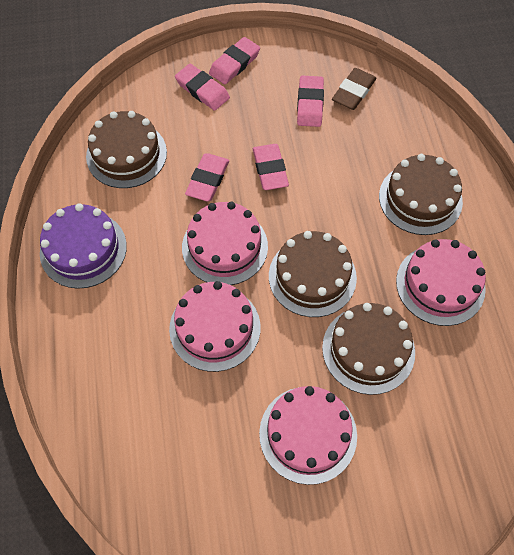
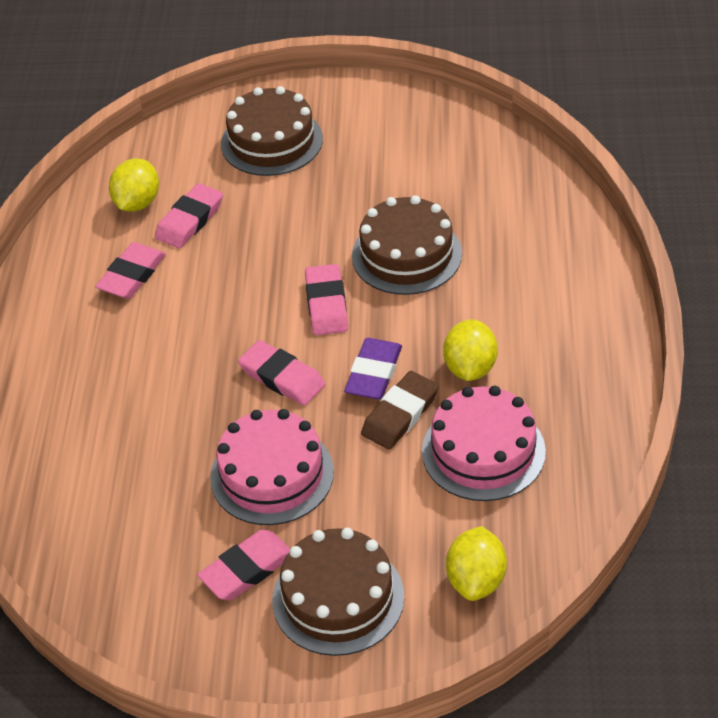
brown cake: 4 -> 3
pink cake: 4 -> 2
purple cake: 1 -> 0
purple eraser: 0 -> 1
yellow lemon: 0 -> 3

